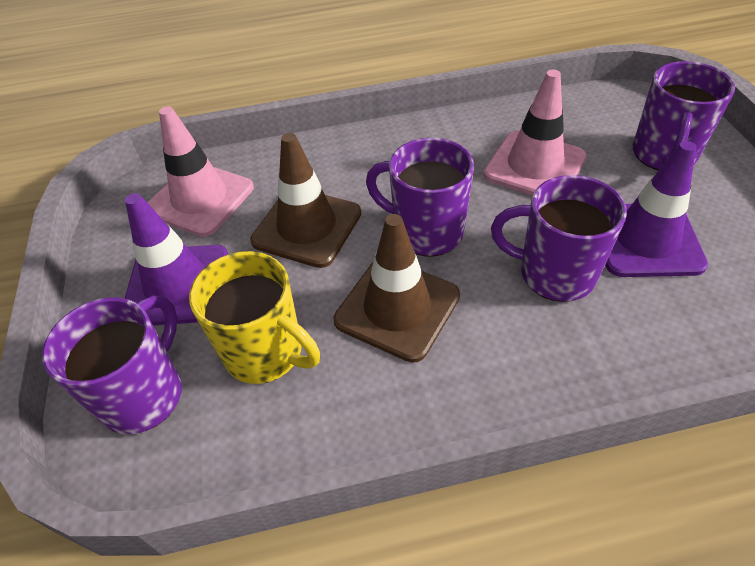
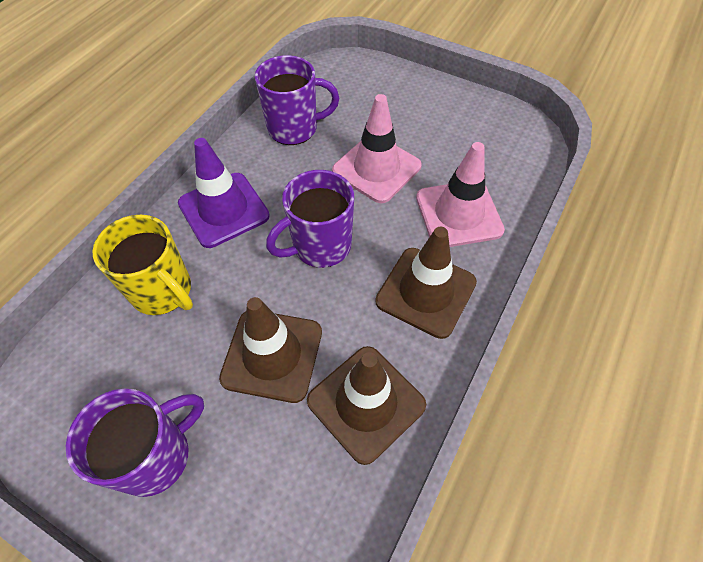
brown traffic cone: 2 -> 3
purple mug: 4 -> 3
purple traffic cone: 2 -> 1

